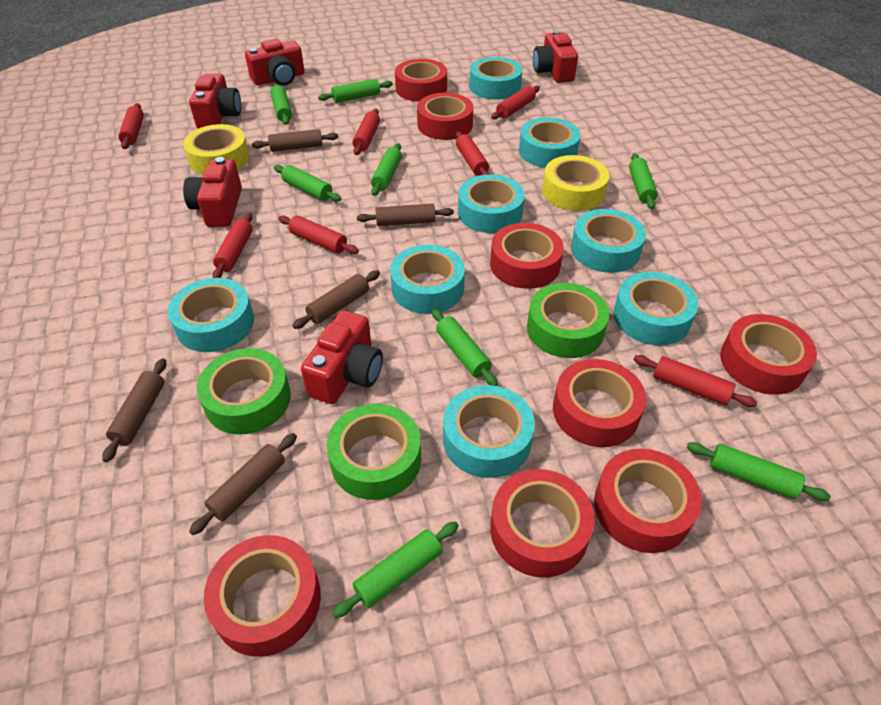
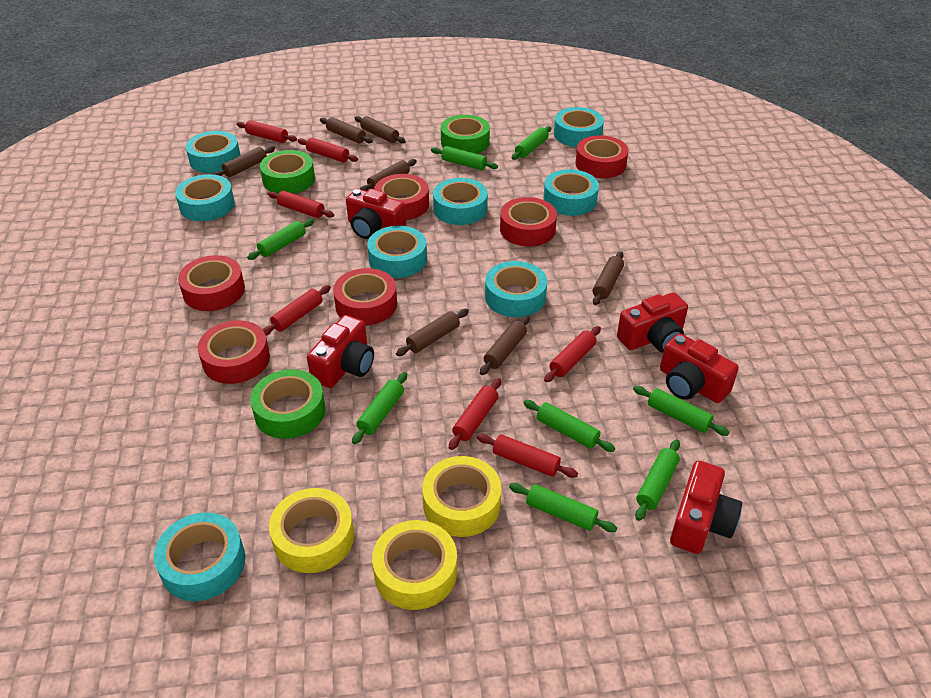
brown rolling pin: 5 -> 7
red tape: 8 -> 6
yellow tape: 2 -> 3

